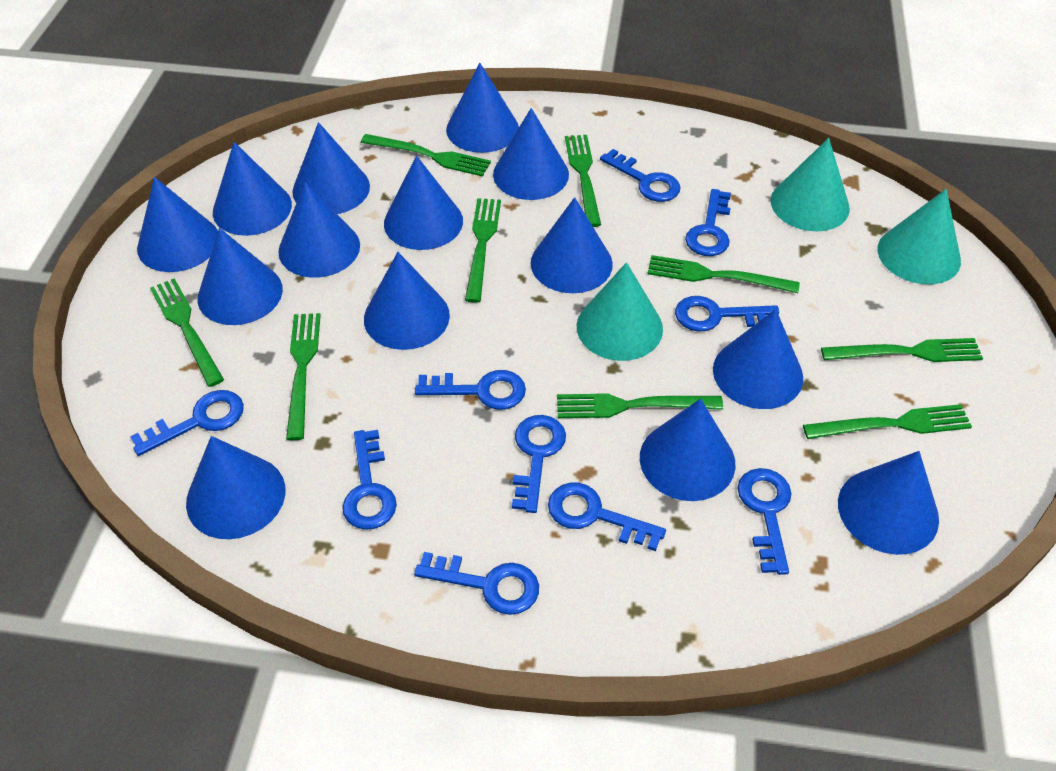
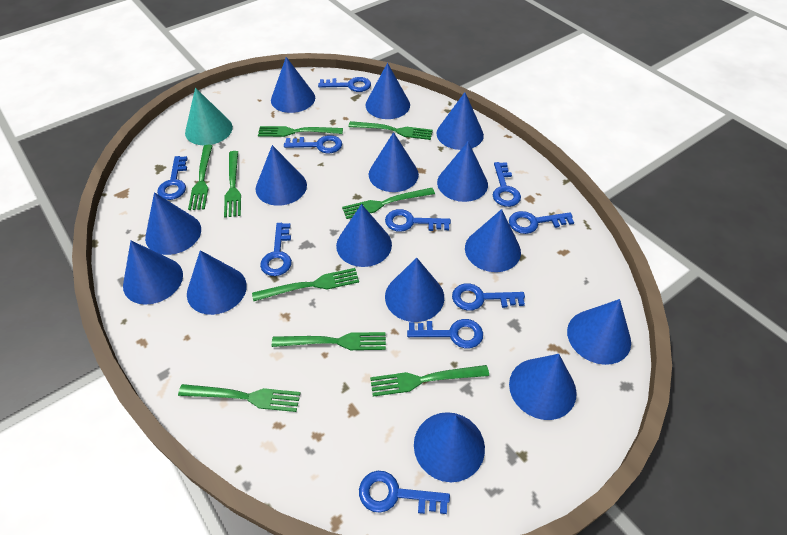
blue cone: 14 -> 15
turquoise cone: 3 -> 1

